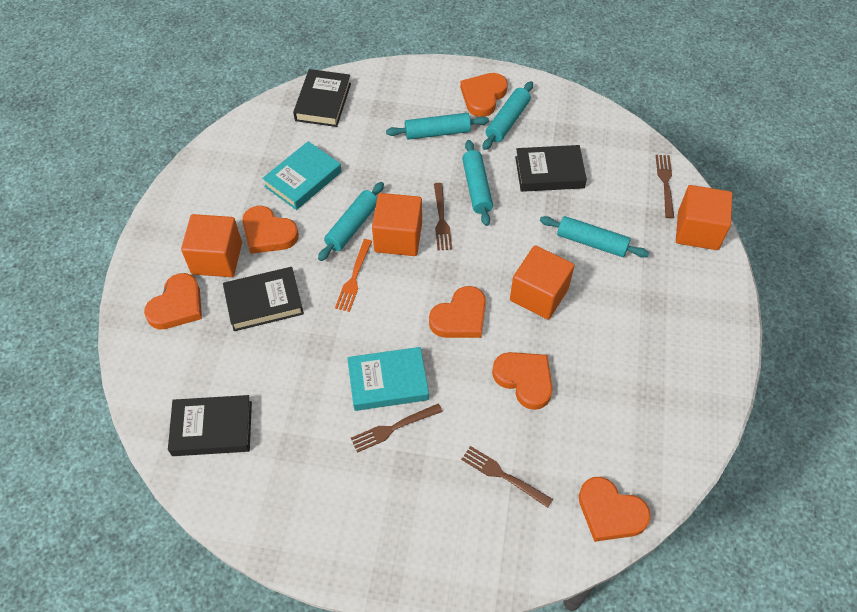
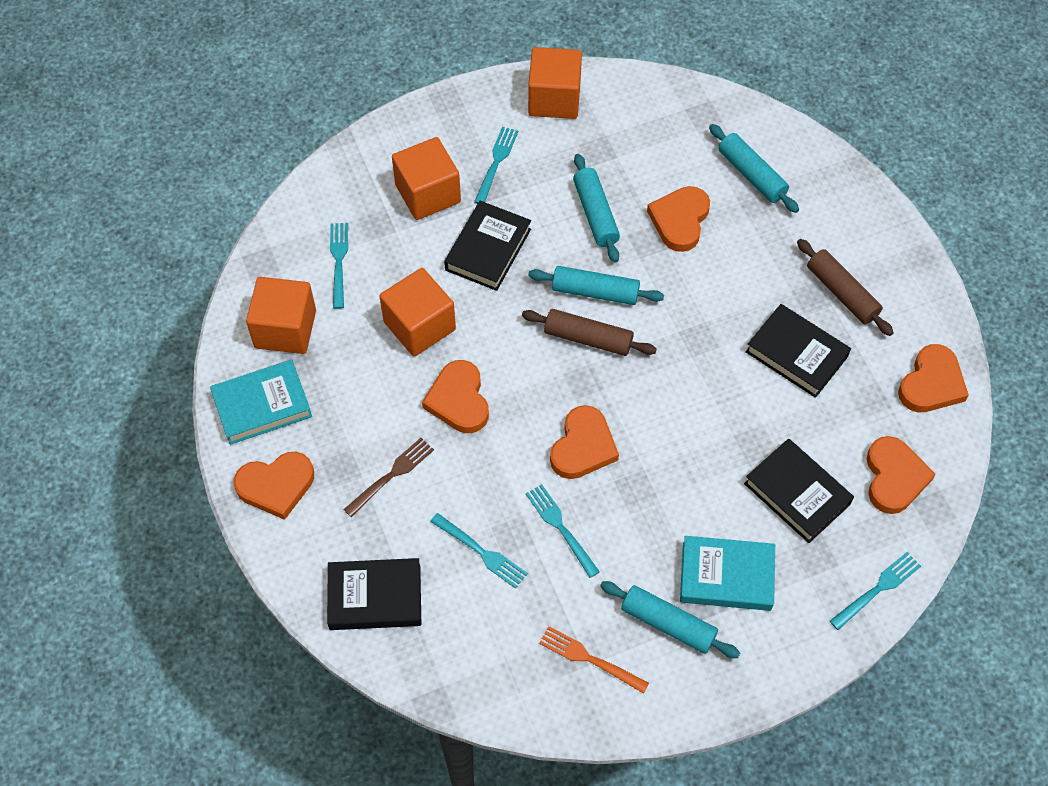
brown fork: 4 -> 1
brown rolling pin: 0 -> 2
turquoise fork: 0 -> 5
turquoise rolling pin: 5 -> 4

